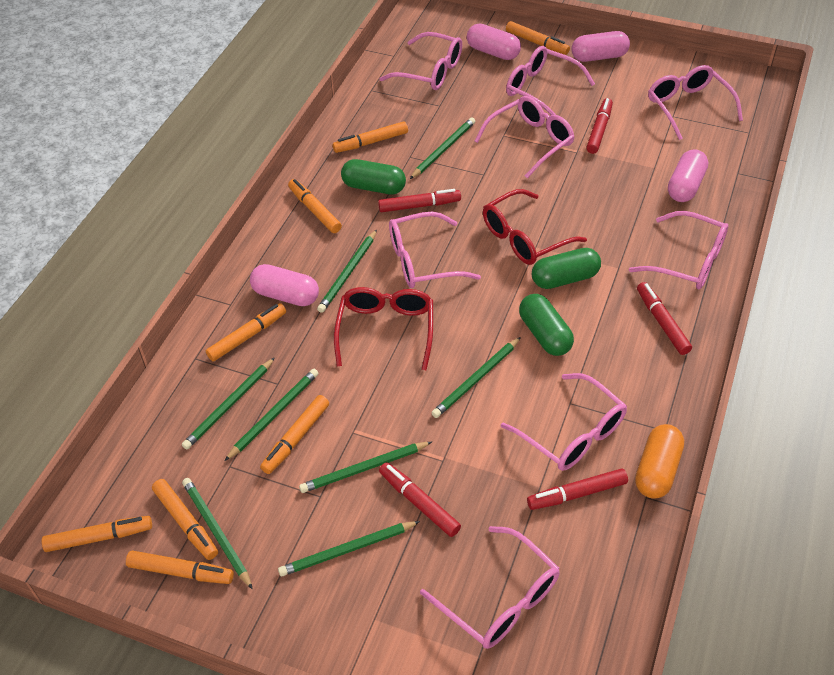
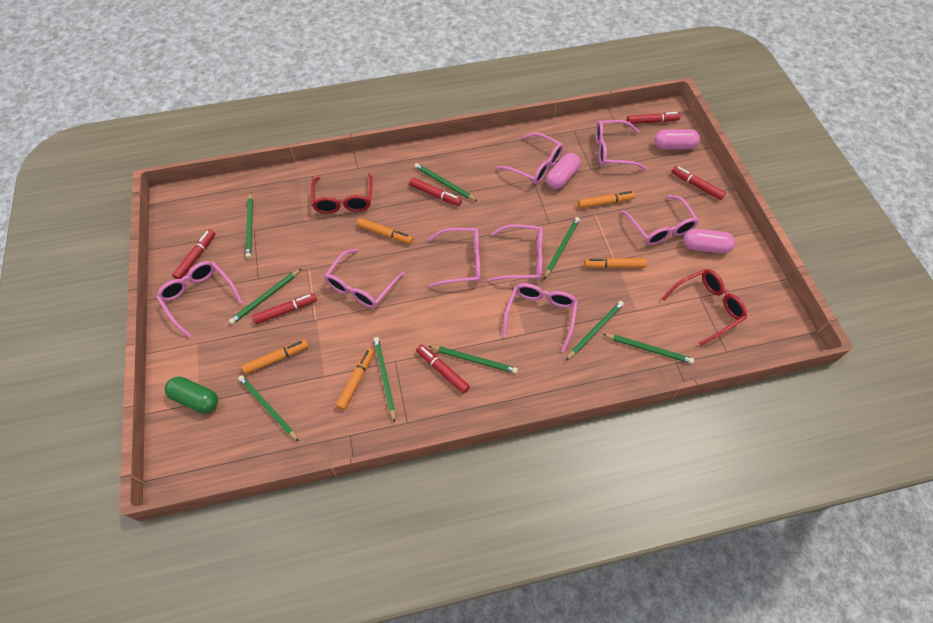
green capsule: 3 -> 1
green pencil: 8 -> 9
orange capsule: 1 -> 0
orange marker: 8 -> 5
pink capsule: 4 -> 3
red marker: 5 -> 6

